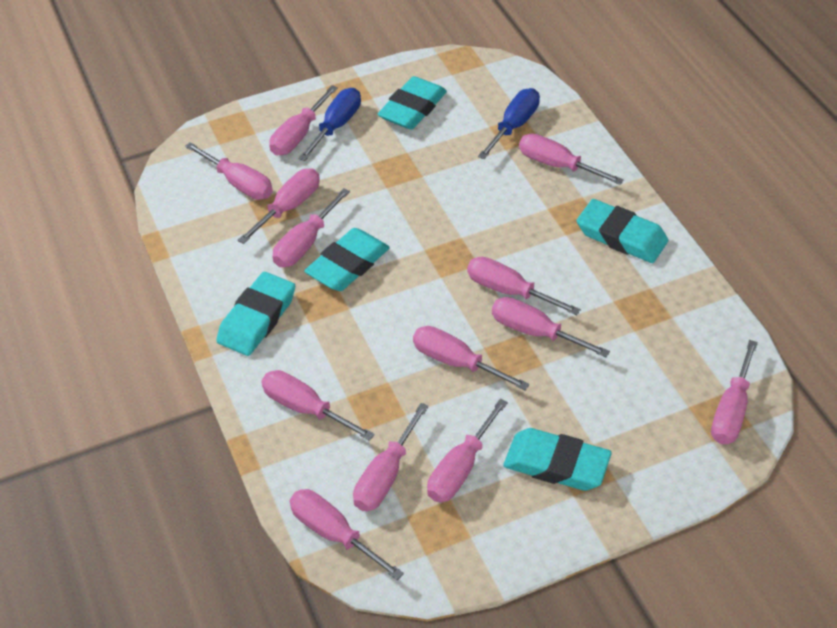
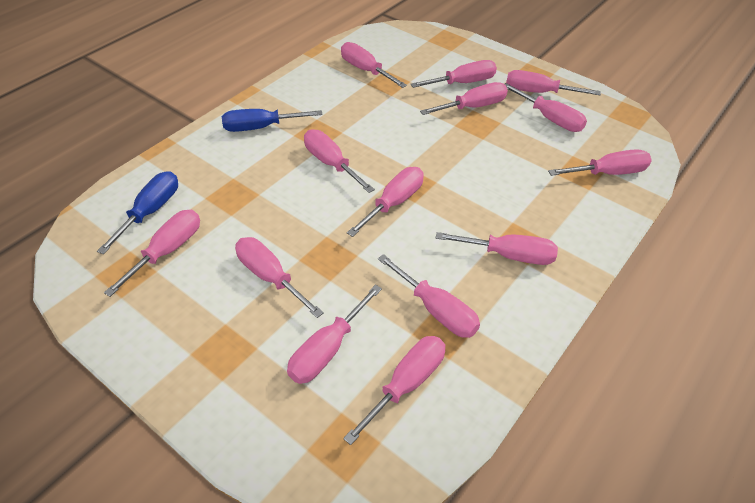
pink screwdriver: 13 -> 14
turquoise eraser: 5 -> 0

